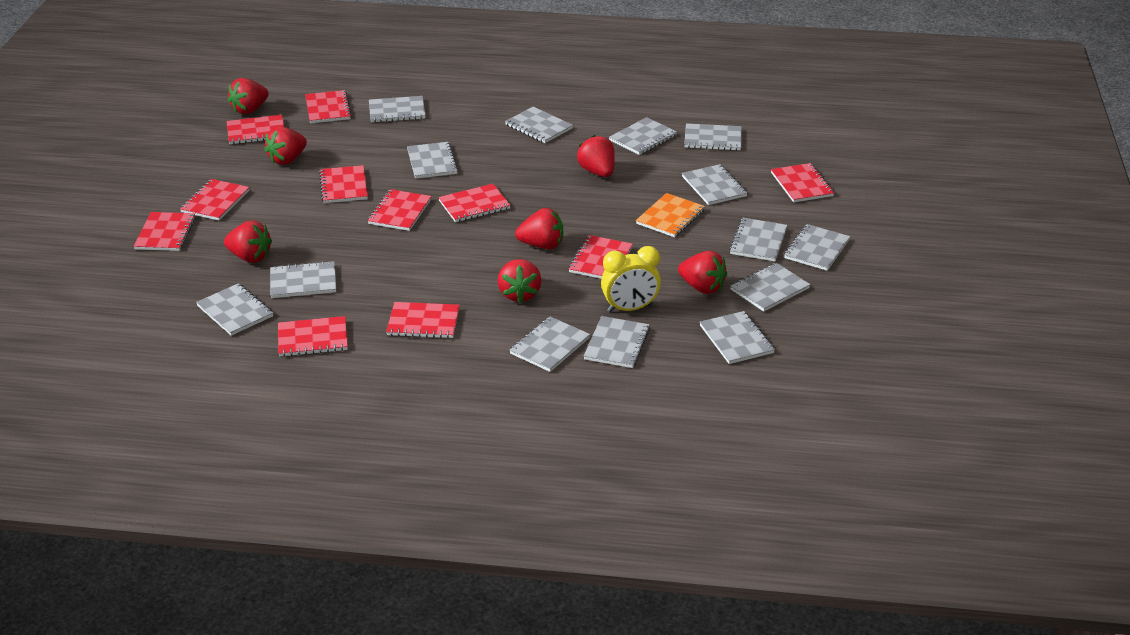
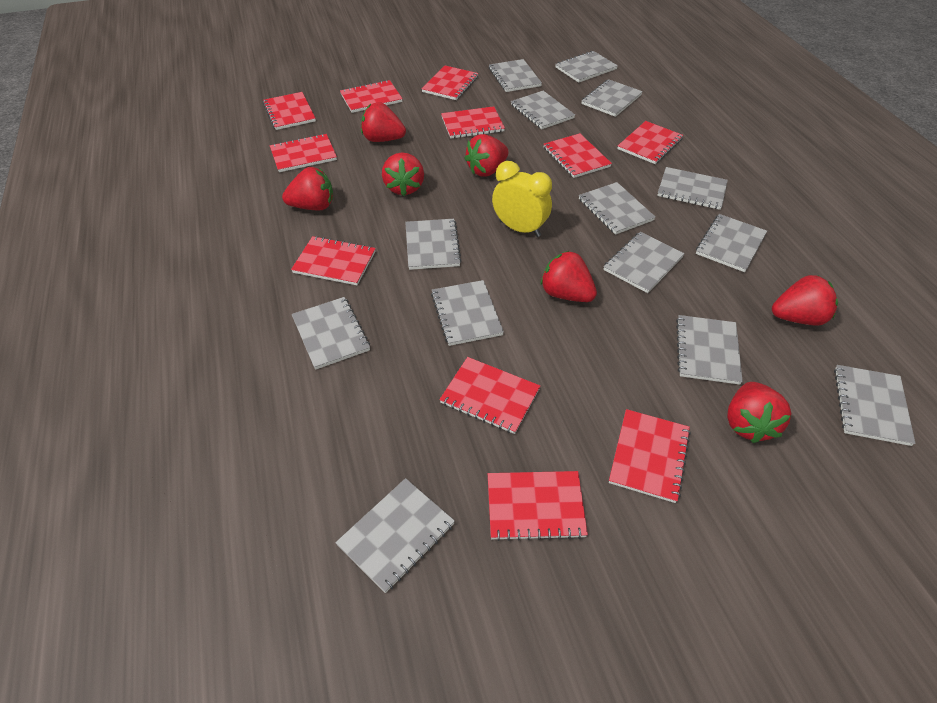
orange notebook: 1 -> 0

